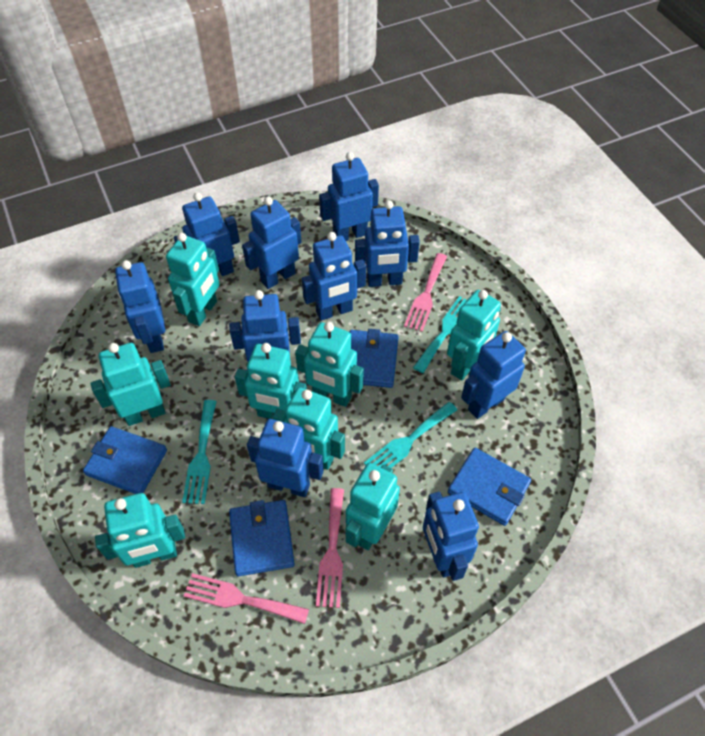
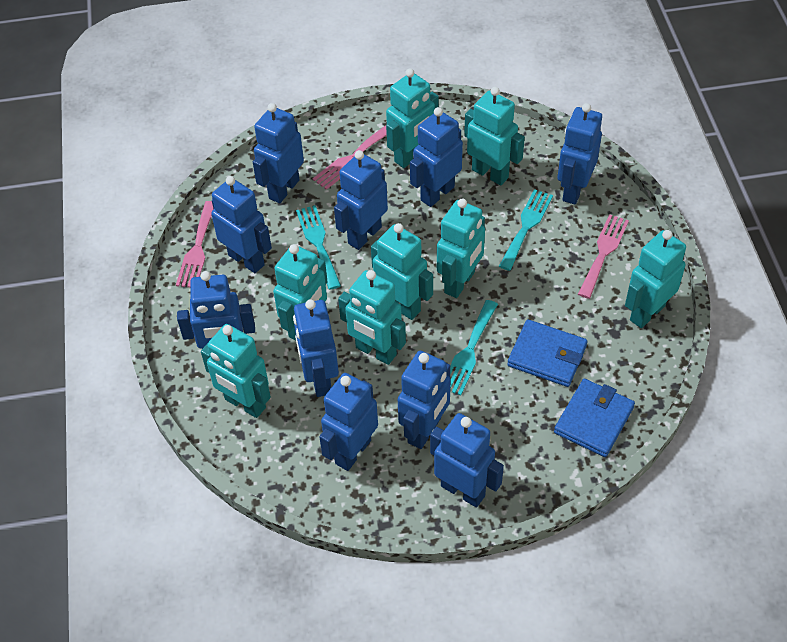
blue wallet: 4 -> 2

